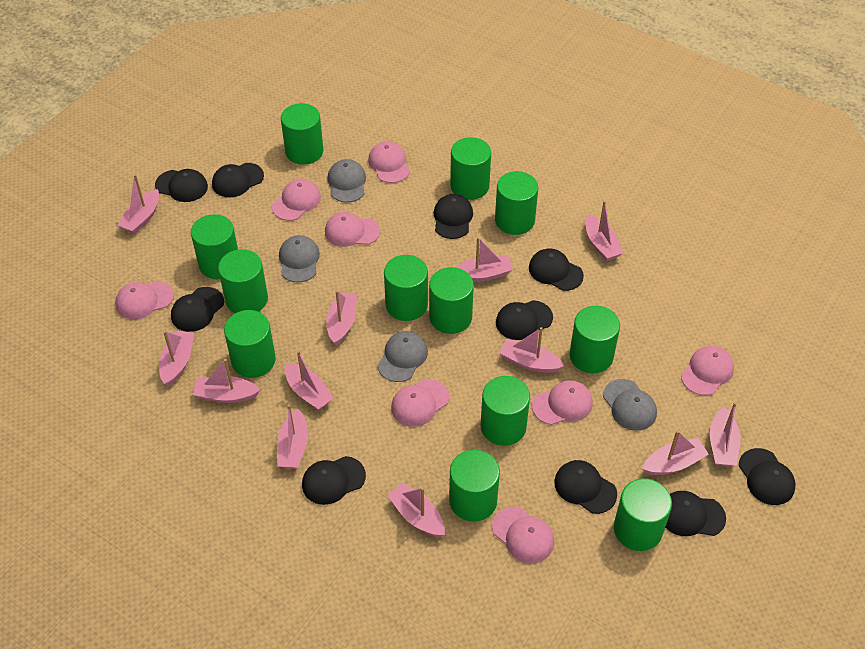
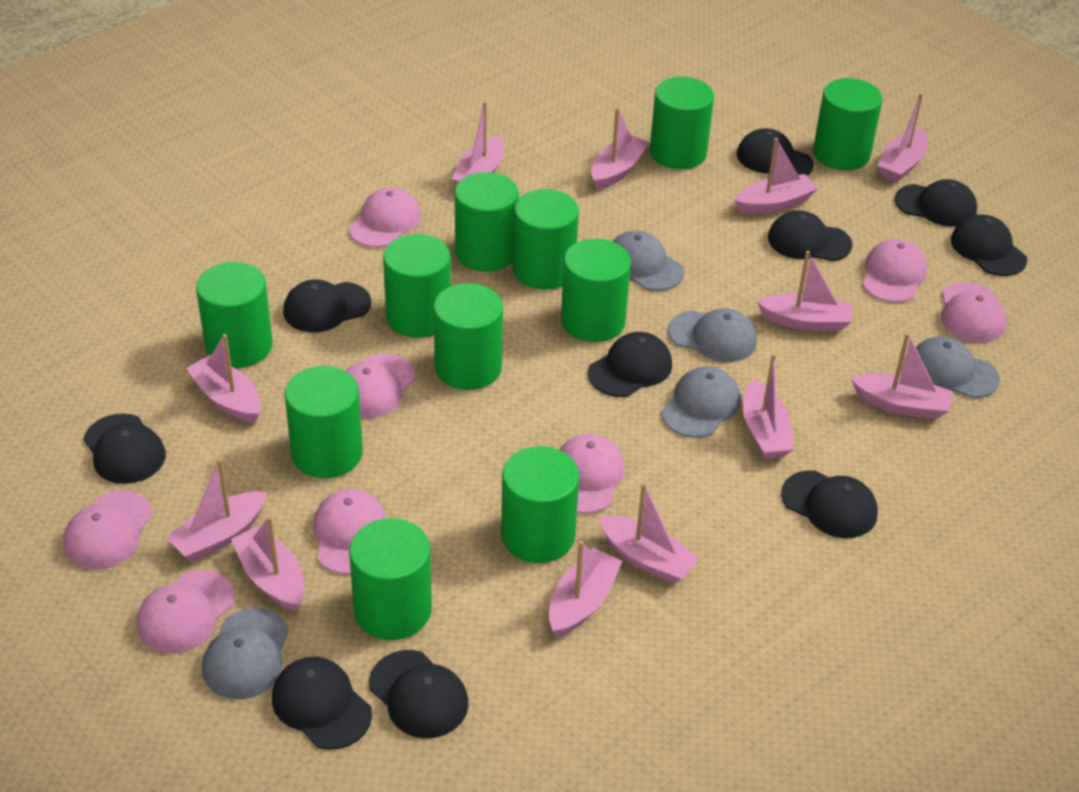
green cylinder: 12 -> 11
grey cap: 4 -> 5

